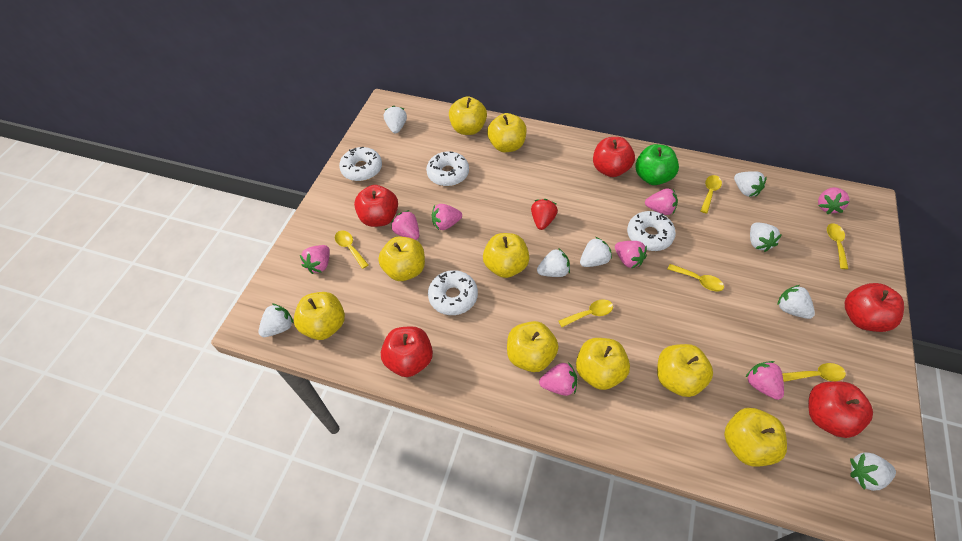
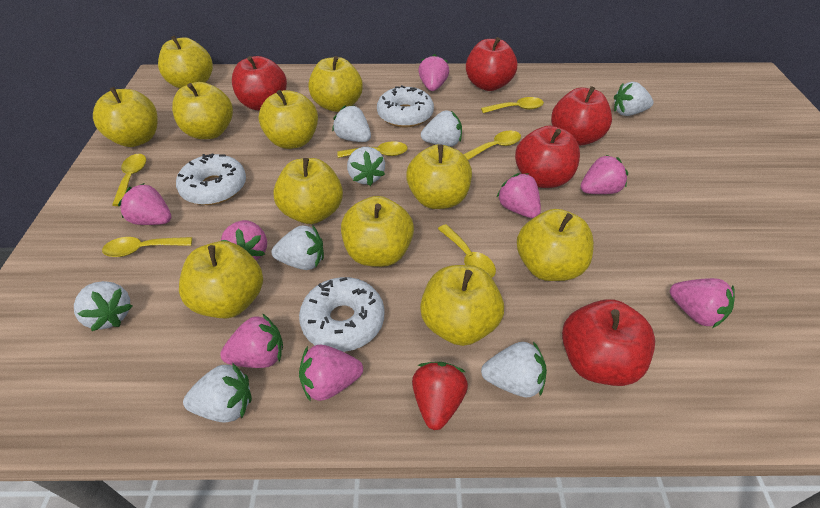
green apple: 1 -> 0
white donut: 4 -> 3
yellow apple: 9 -> 11

